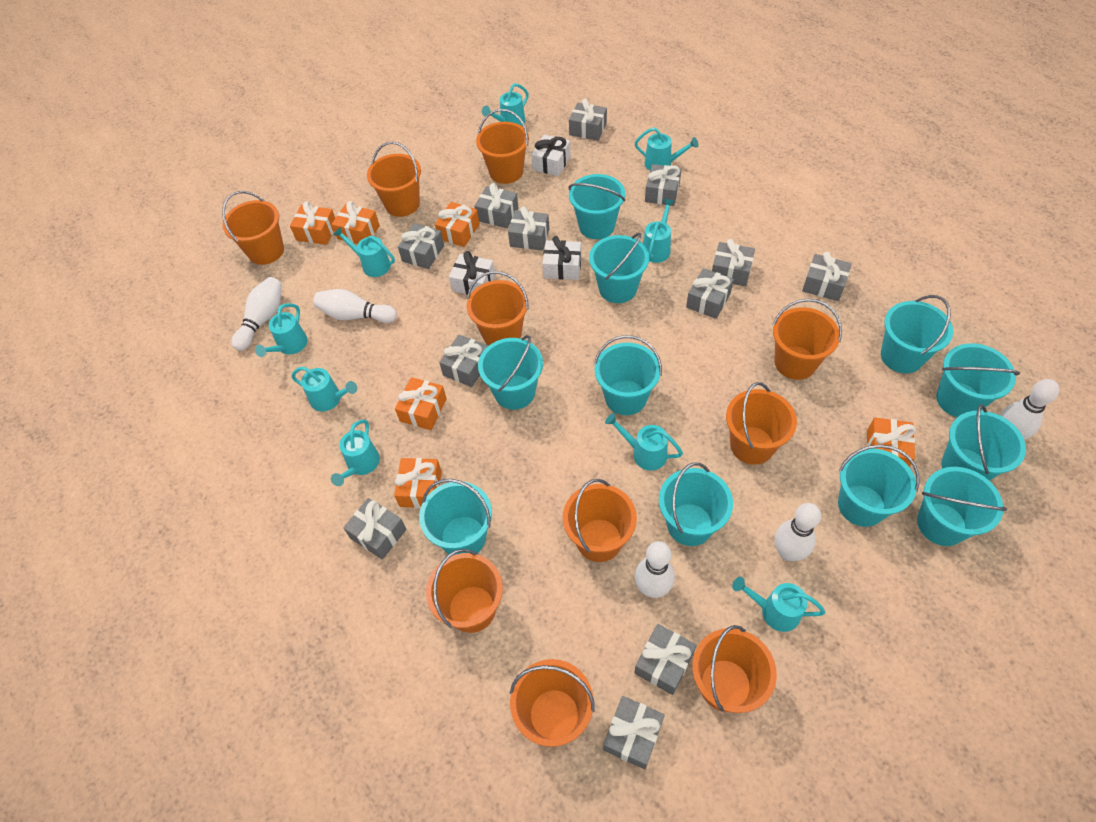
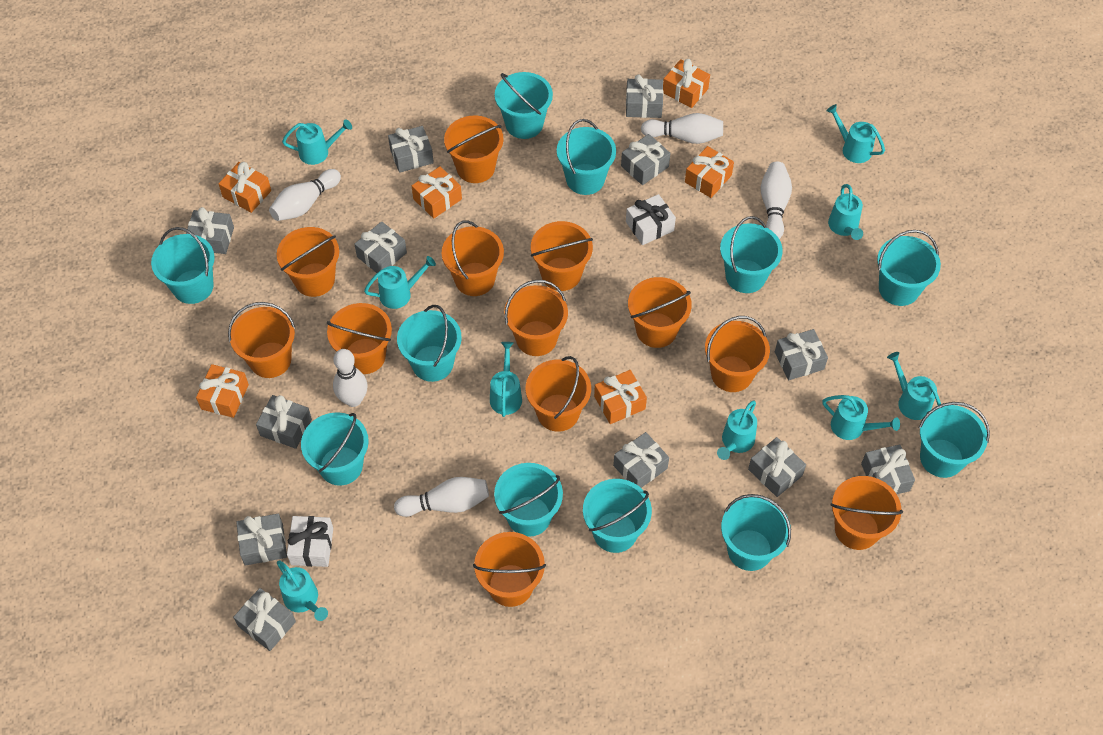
orange bucket: 10 -> 12
white gift: 3 -> 2

